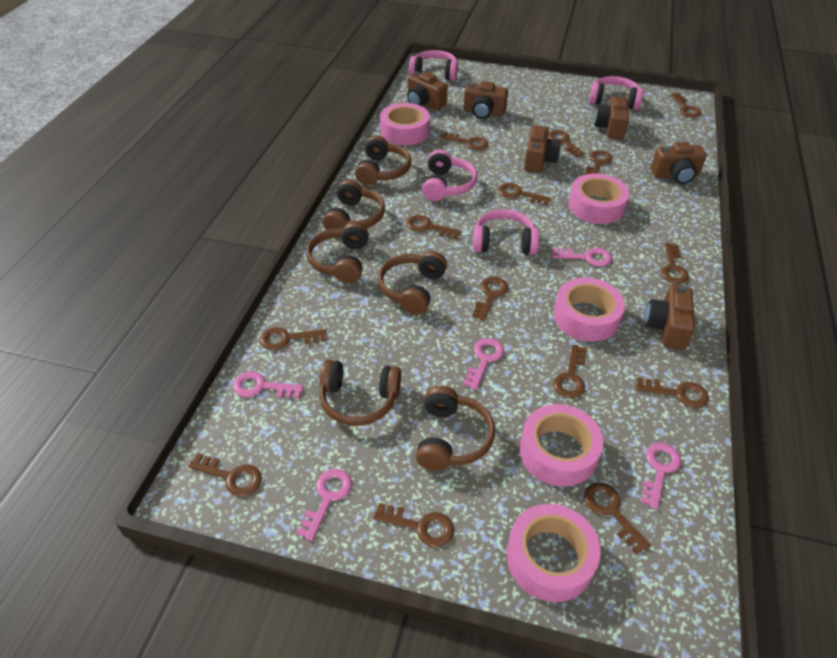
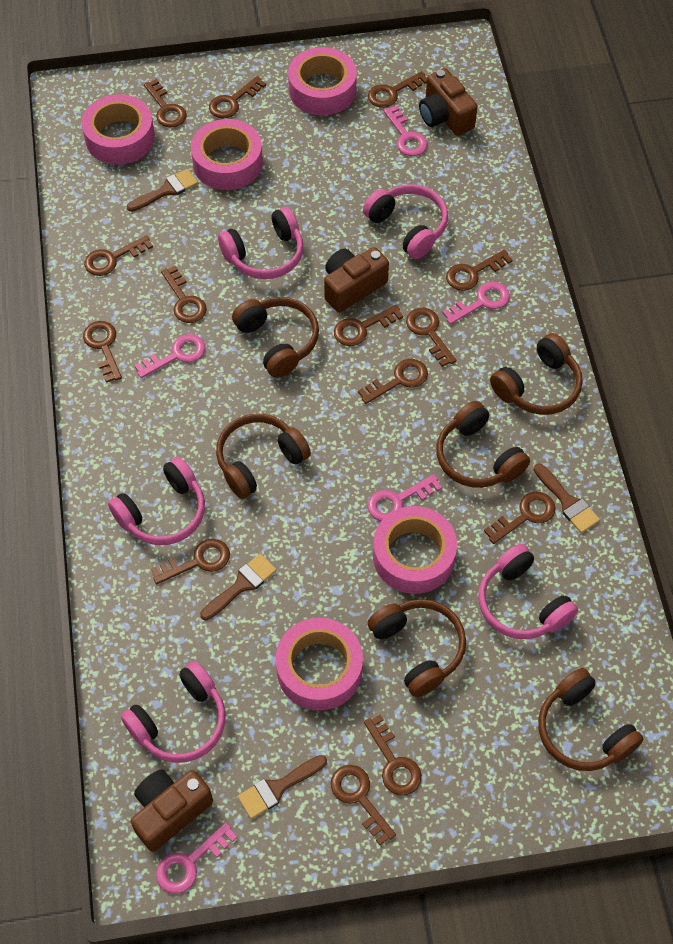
brown brush: 0 -> 4
brown camera: 6 -> 3
pink headphones: 4 -> 5

